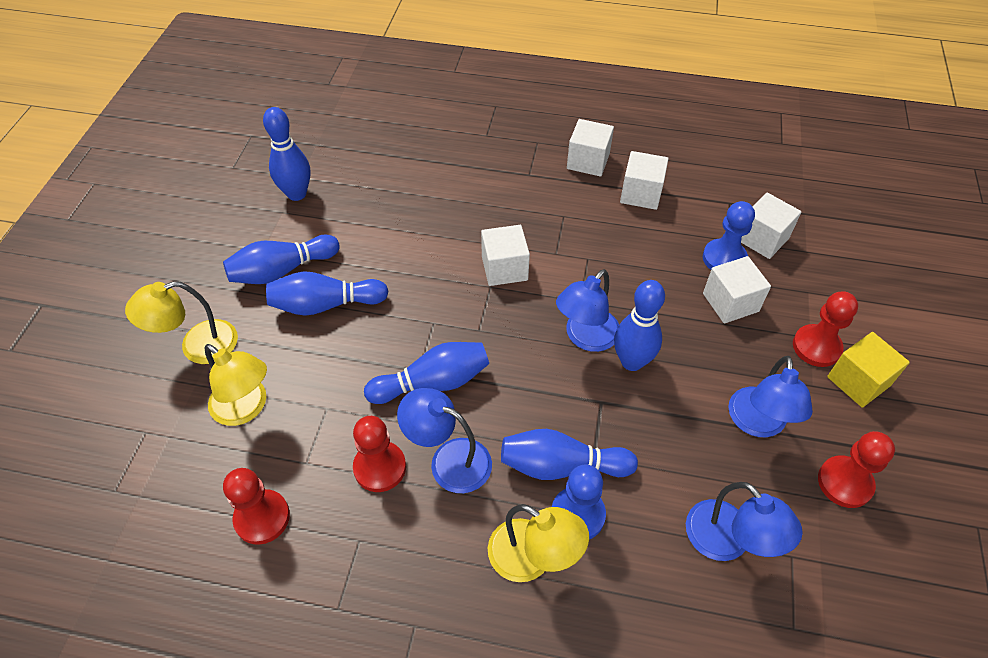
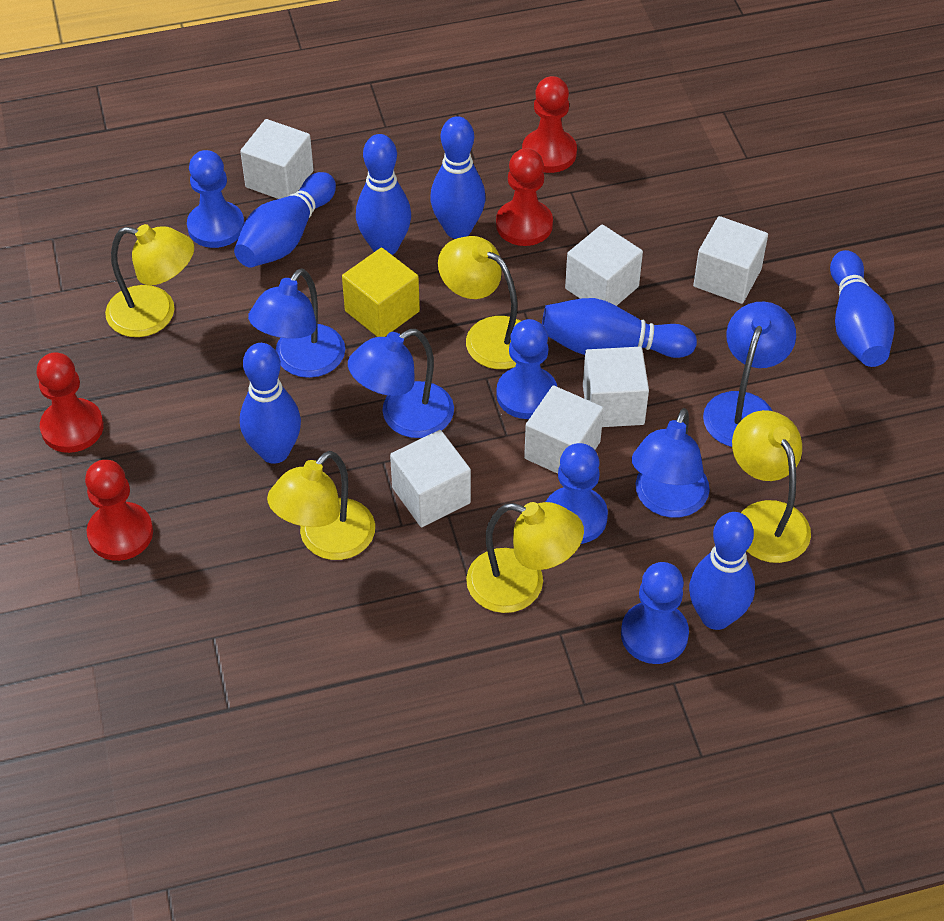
blue bowling pin: 6 -> 7
blue pawn: 2 -> 4
white cube: 5 -> 6
yellow lamp: 3 -> 5

